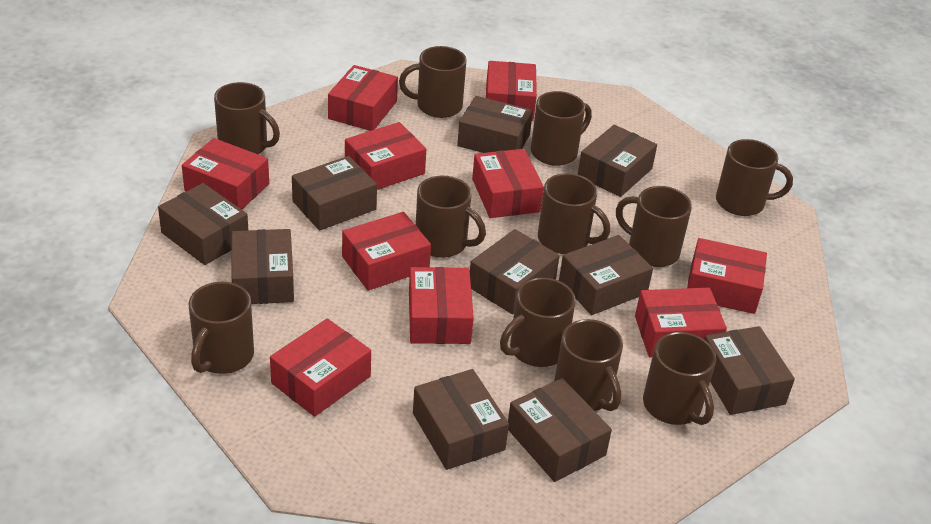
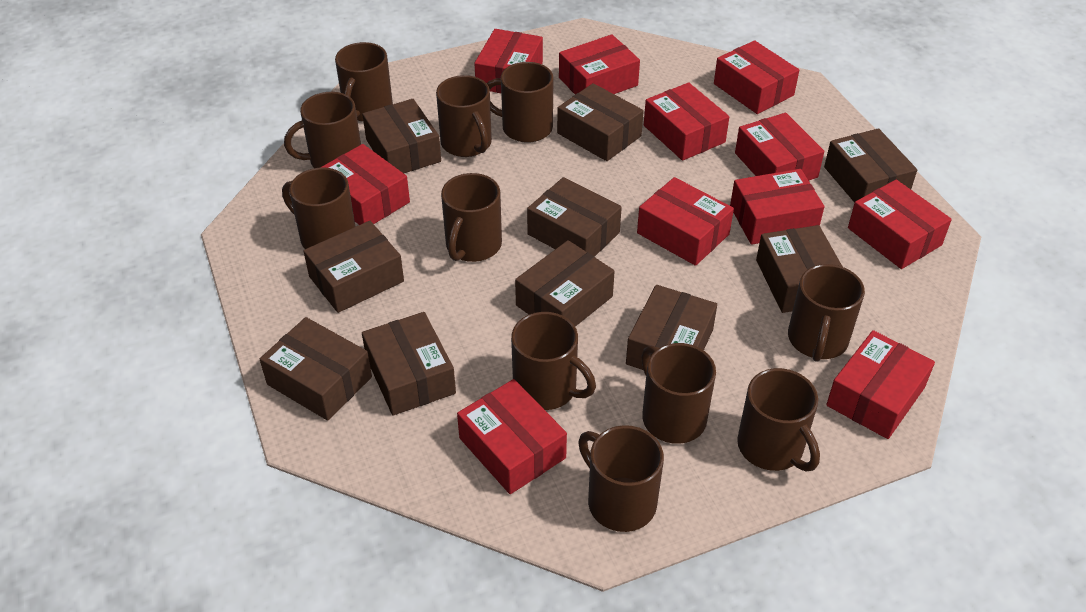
red box: 10 -> 11

